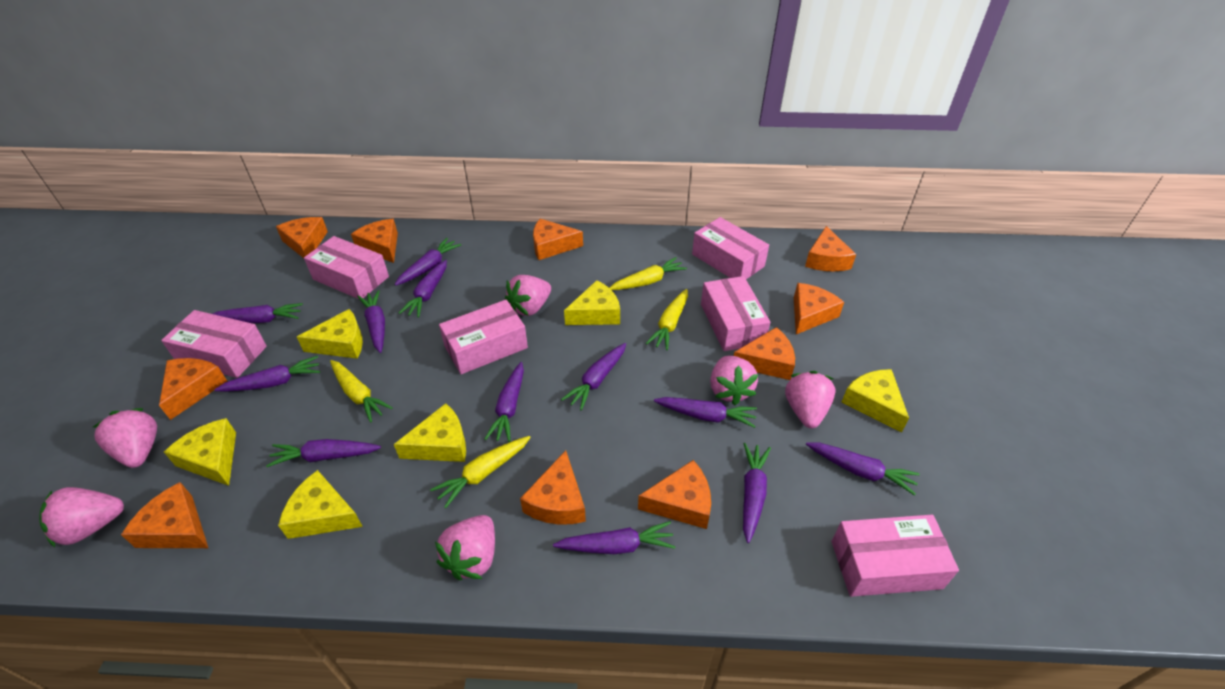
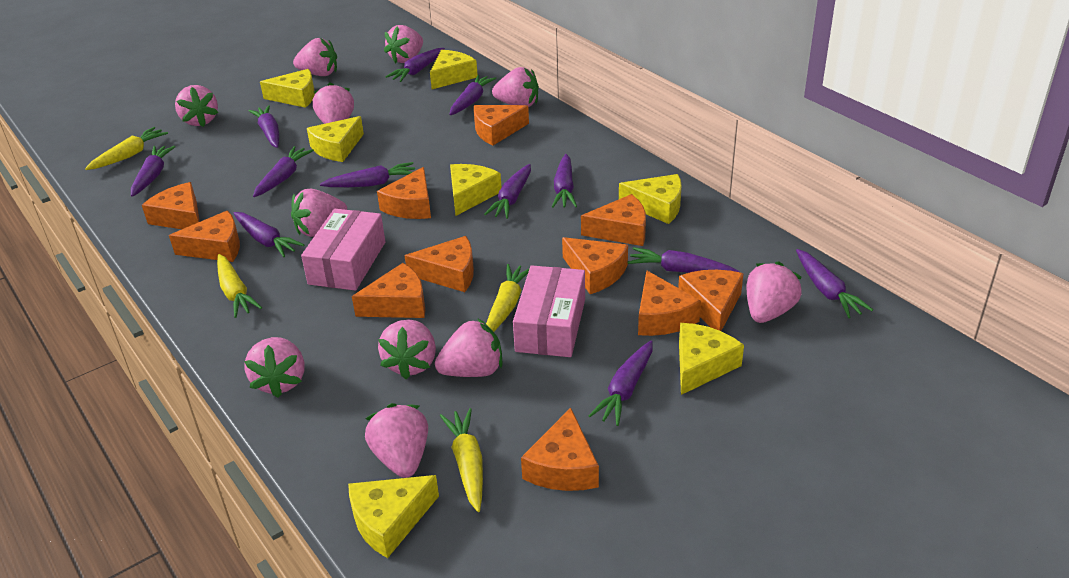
orange cheese: 10 -> 11
pink box: 6 -> 2
pink strawberry: 6 -> 11
yellow cheese: 6 -> 7

